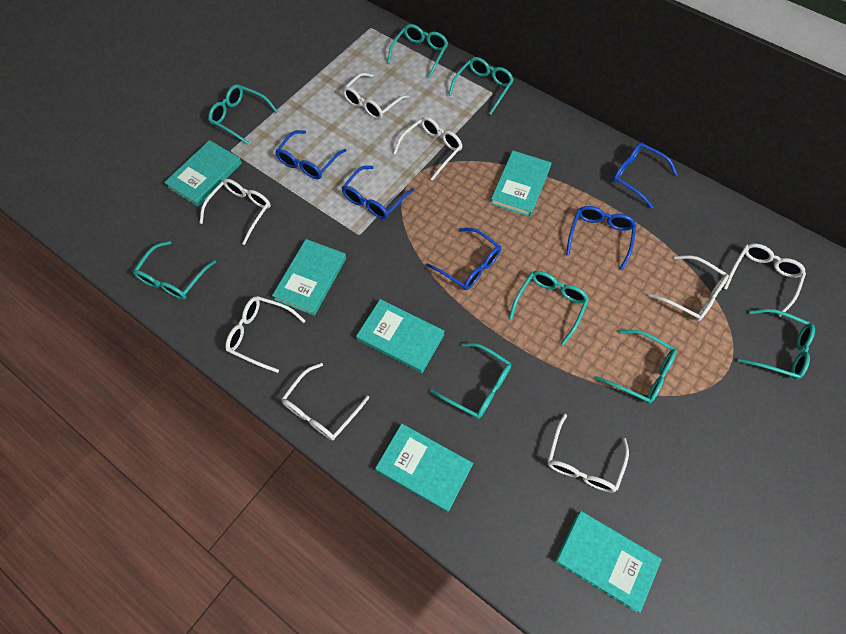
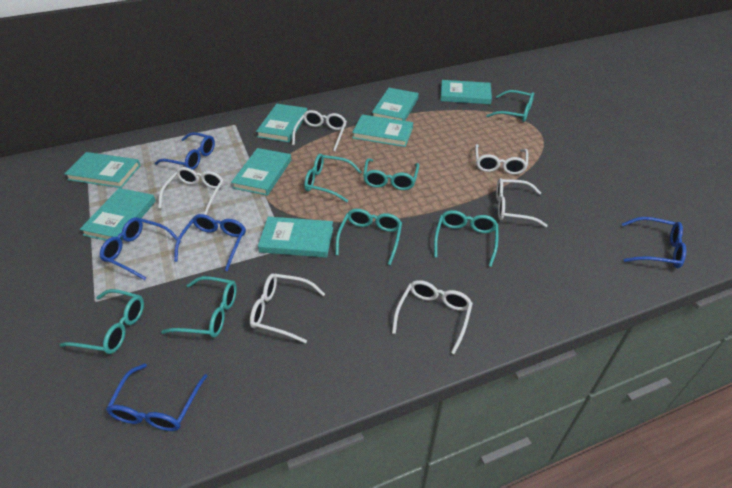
turquoise book: 6 -> 8
turquoise glasses: 8 -> 7
white glasses: 8 -> 6

